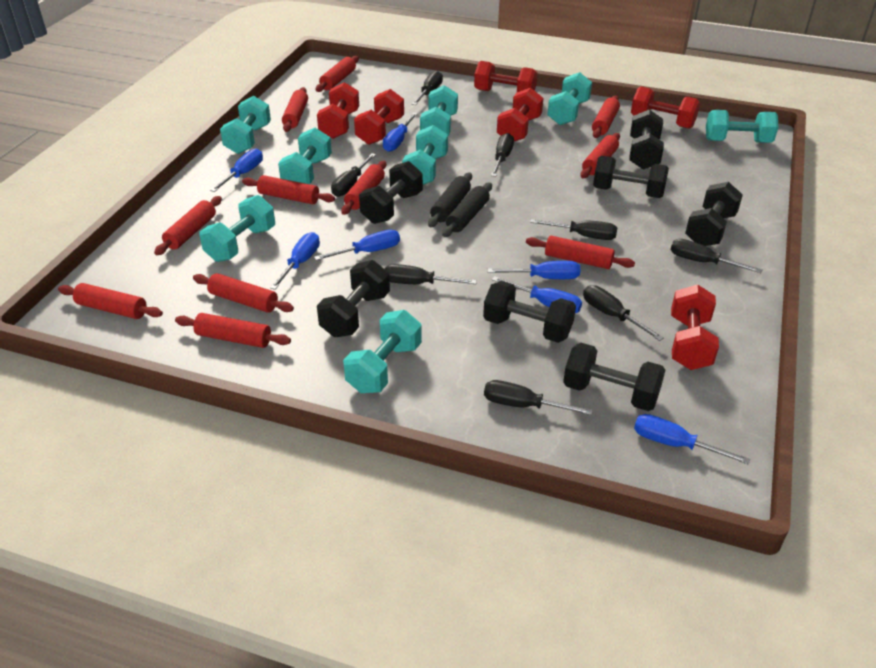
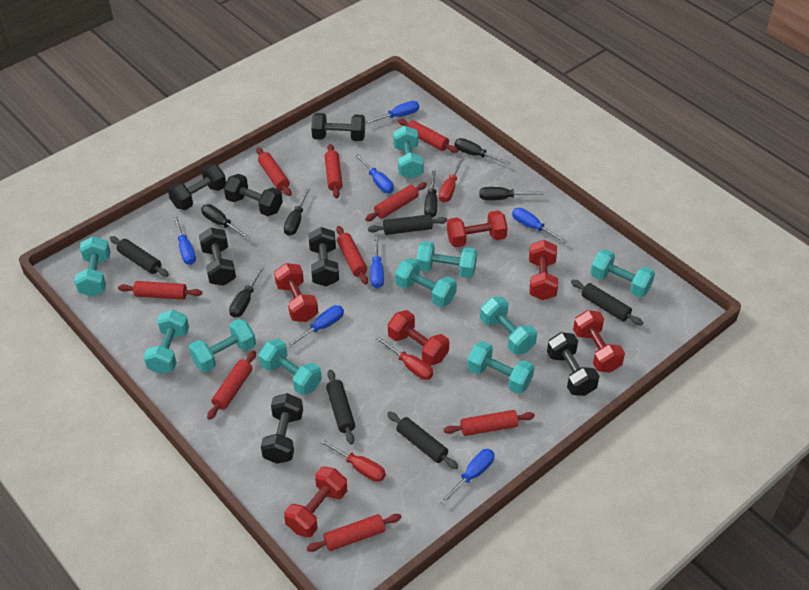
black rolling pin: 2 -> 5
black screwdriver: 8 -> 6
red rolling pin: 11 -> 9
red screwdriver: 0 -> 3
turquoise dumbbell: 8 -> 10

